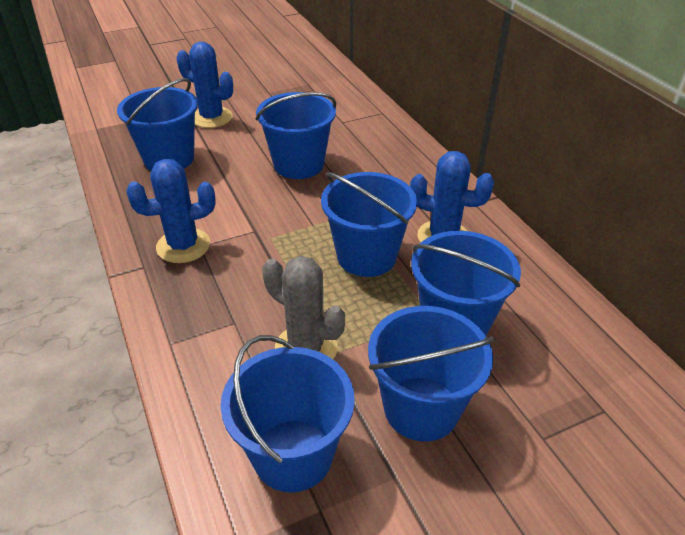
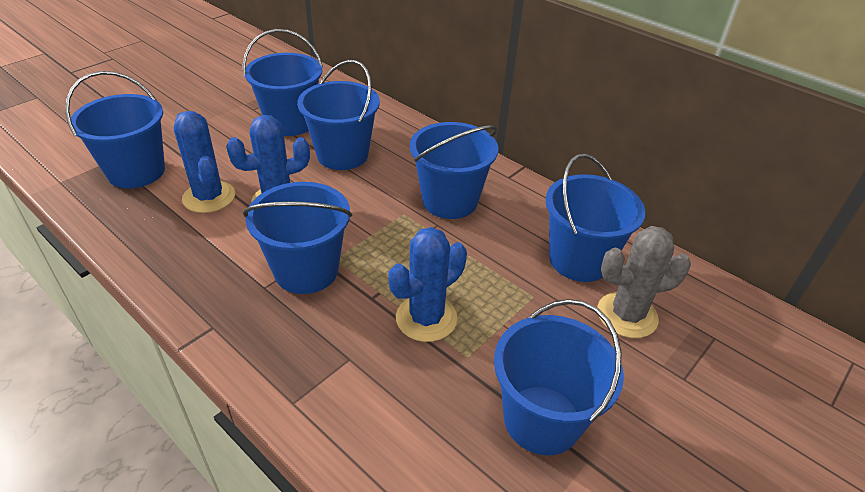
blue bucket: 6 -> 7

